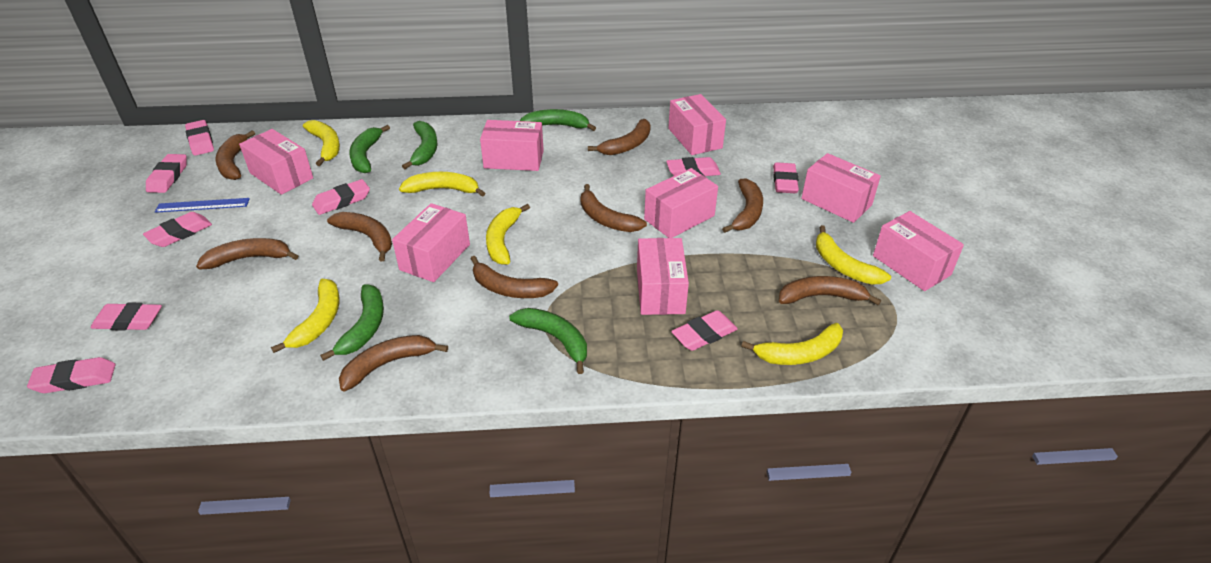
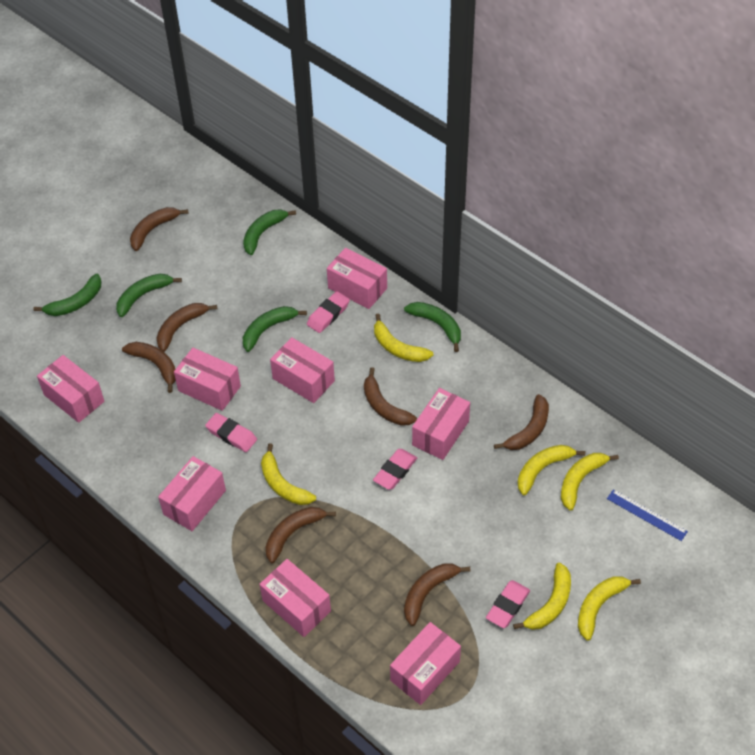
brown banana: 9 -> 7
pink eraser: 9 -> 4

